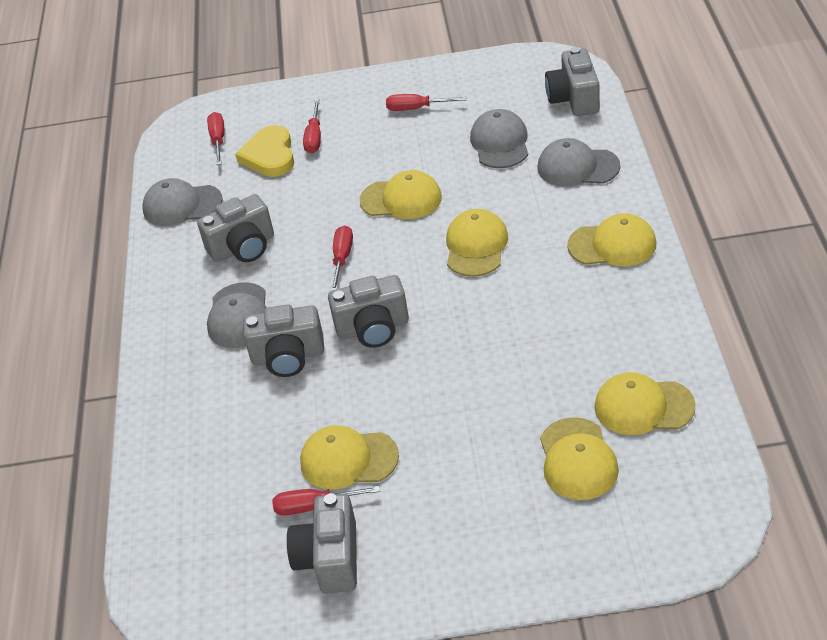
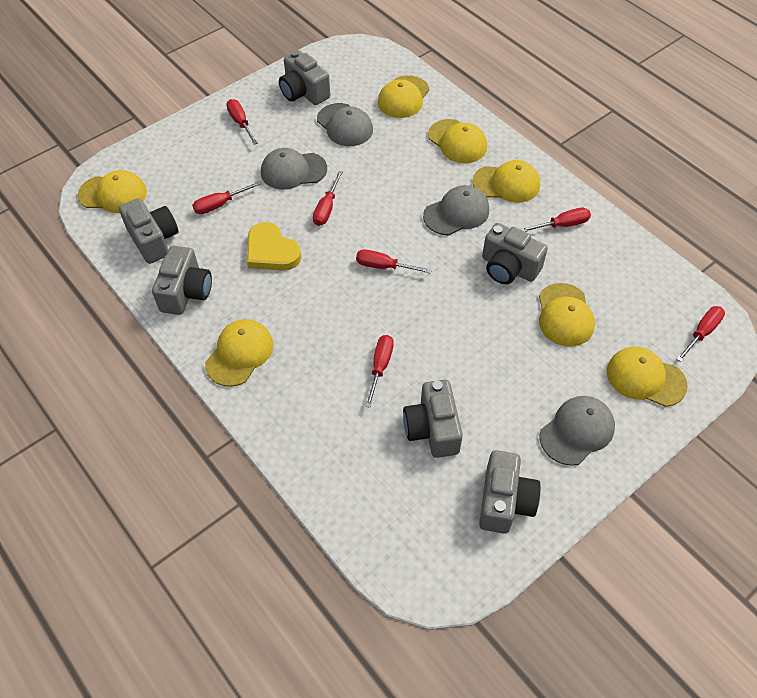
grey camera: 5 -> 6
red screwdriver: 5 -> 7
yellow cap: 6 -> 7

